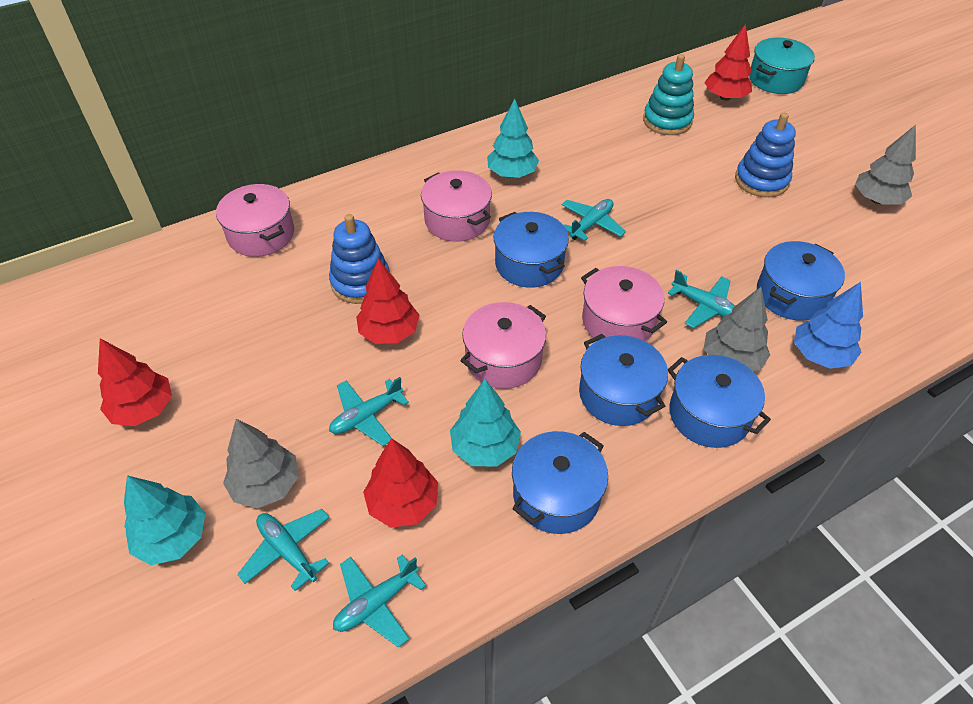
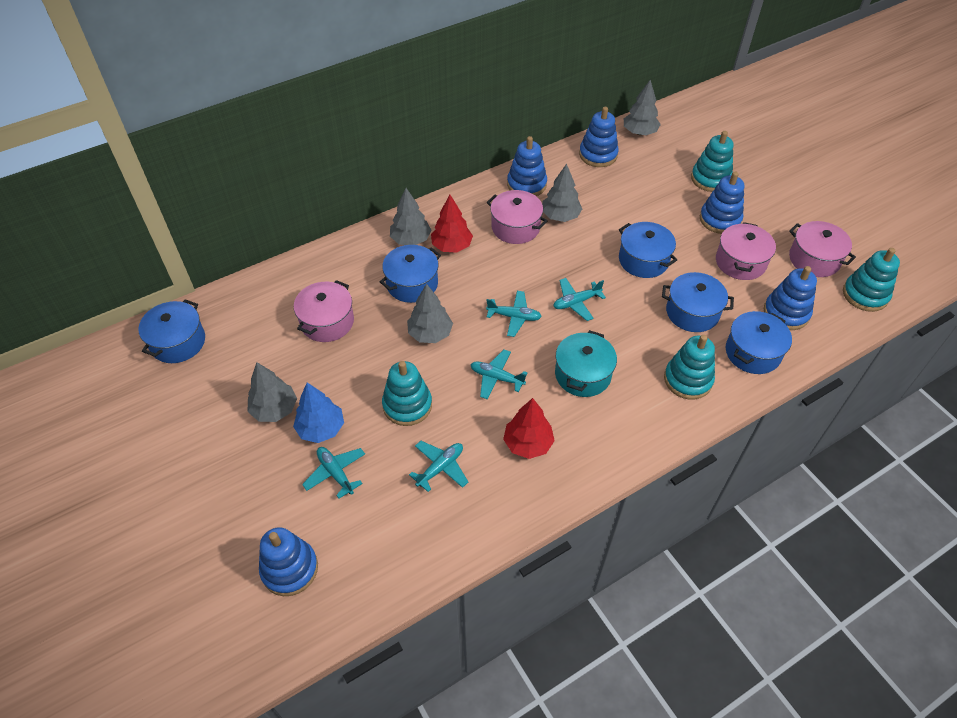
blue stacking toy: 2 -> 5
grey tree: 3 -> 5
red tree: 4 -> 2
turquoise stacking toy: 1 -> 4
turquoise tree: 3 -> 0

